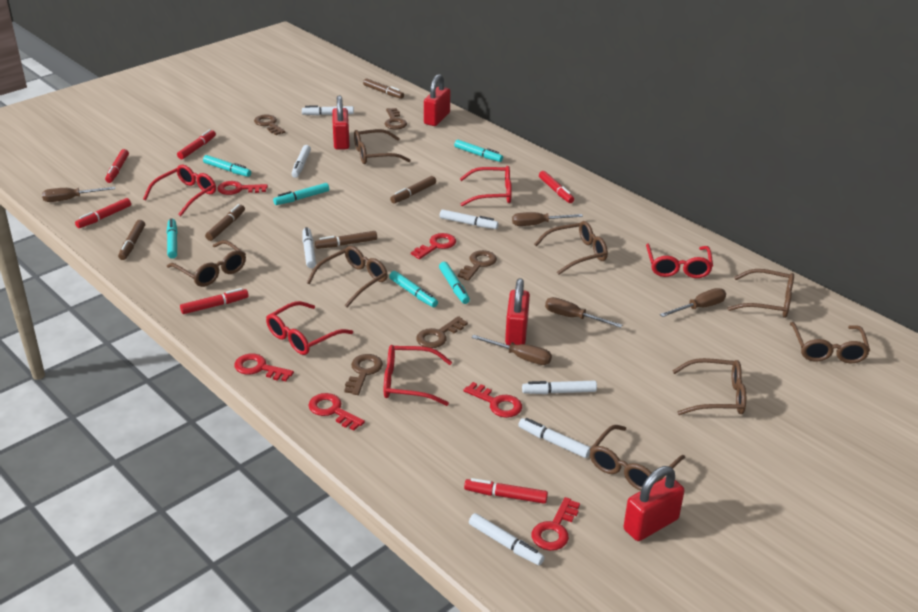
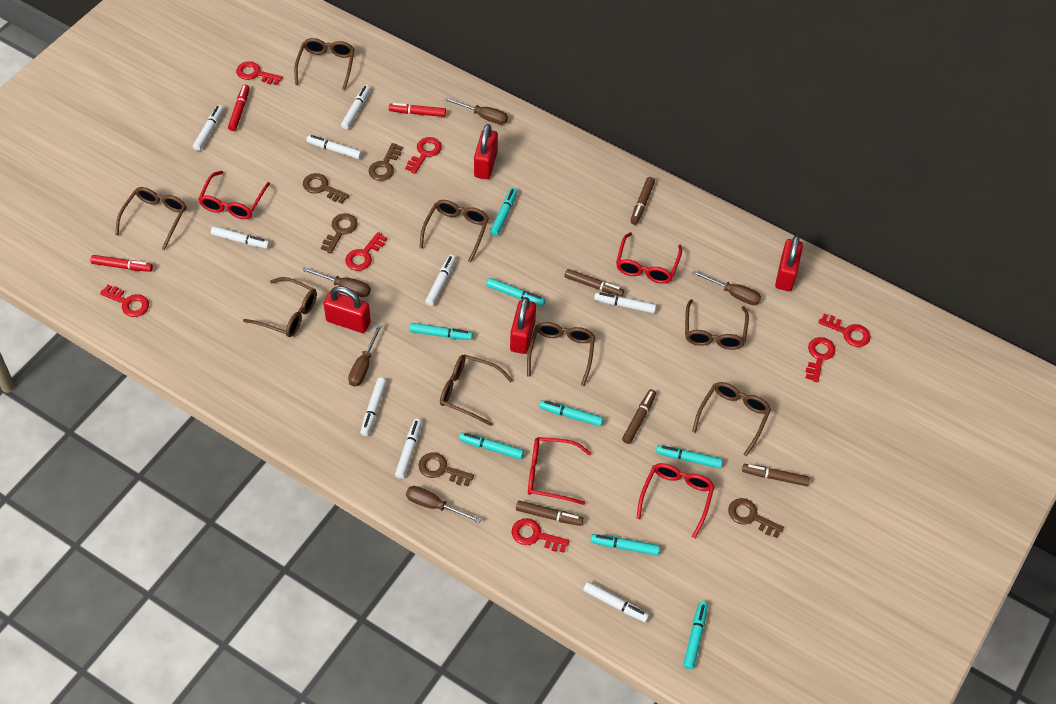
red glasses: 5 -> 4
red key: 6 -> 7
red marker: 6 -> 3
turquoise marker: 6 -> 8
white marker: 7 -> 9

